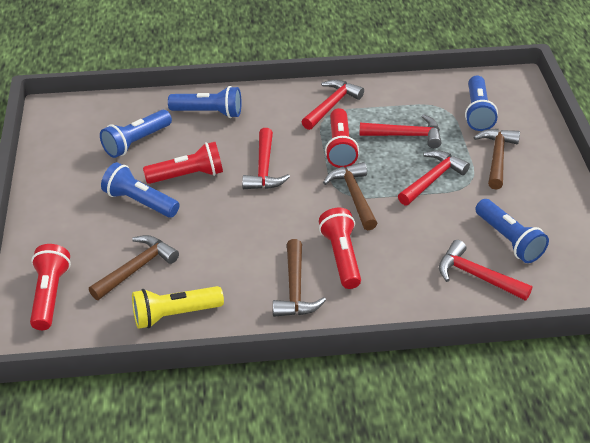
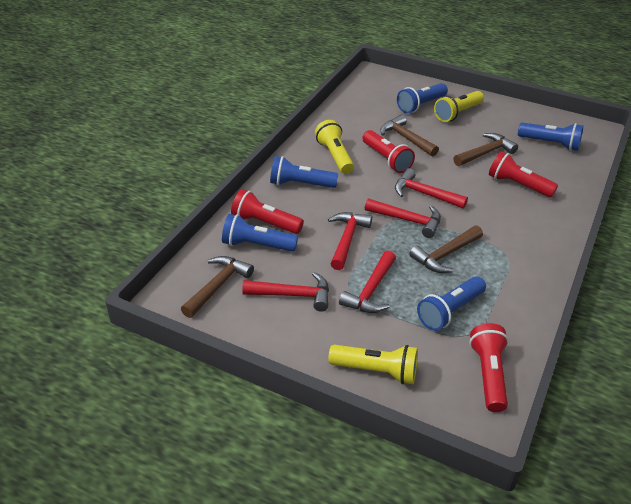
yellow flashlight: 1 -> 3

